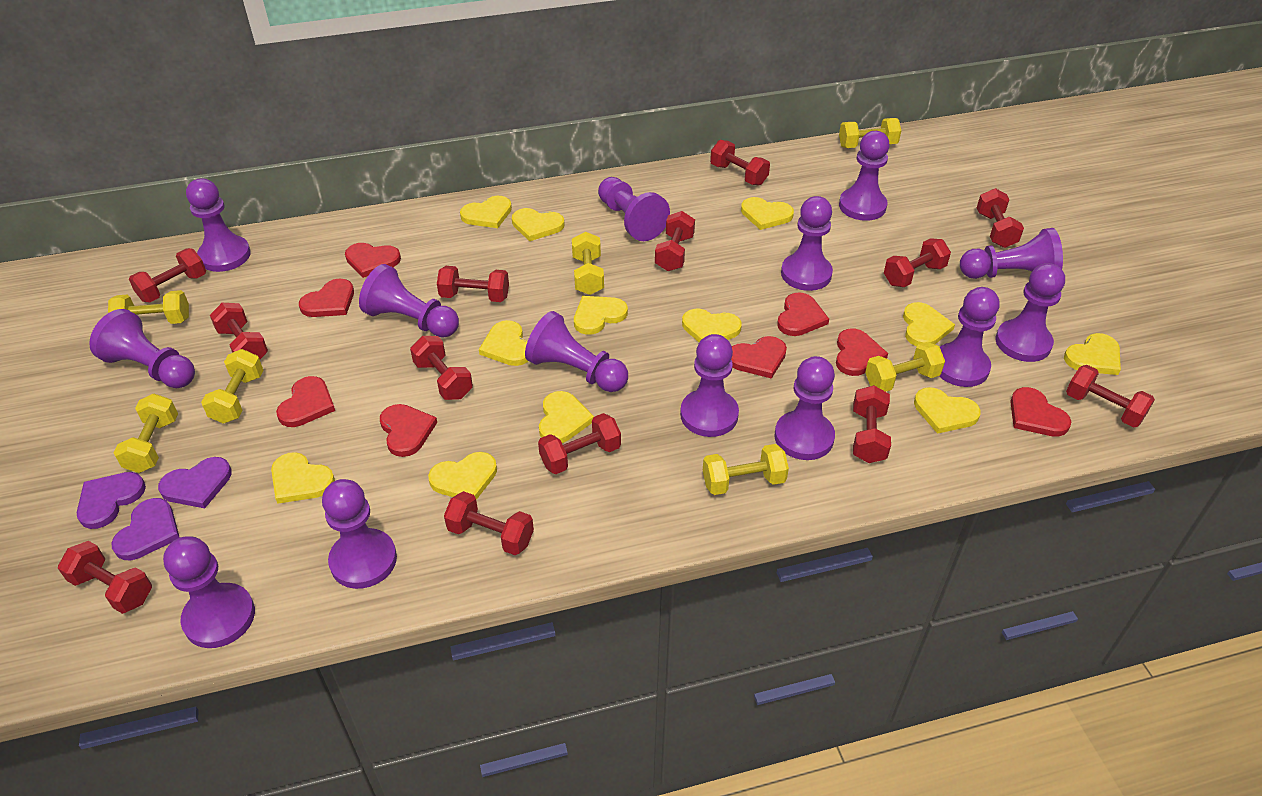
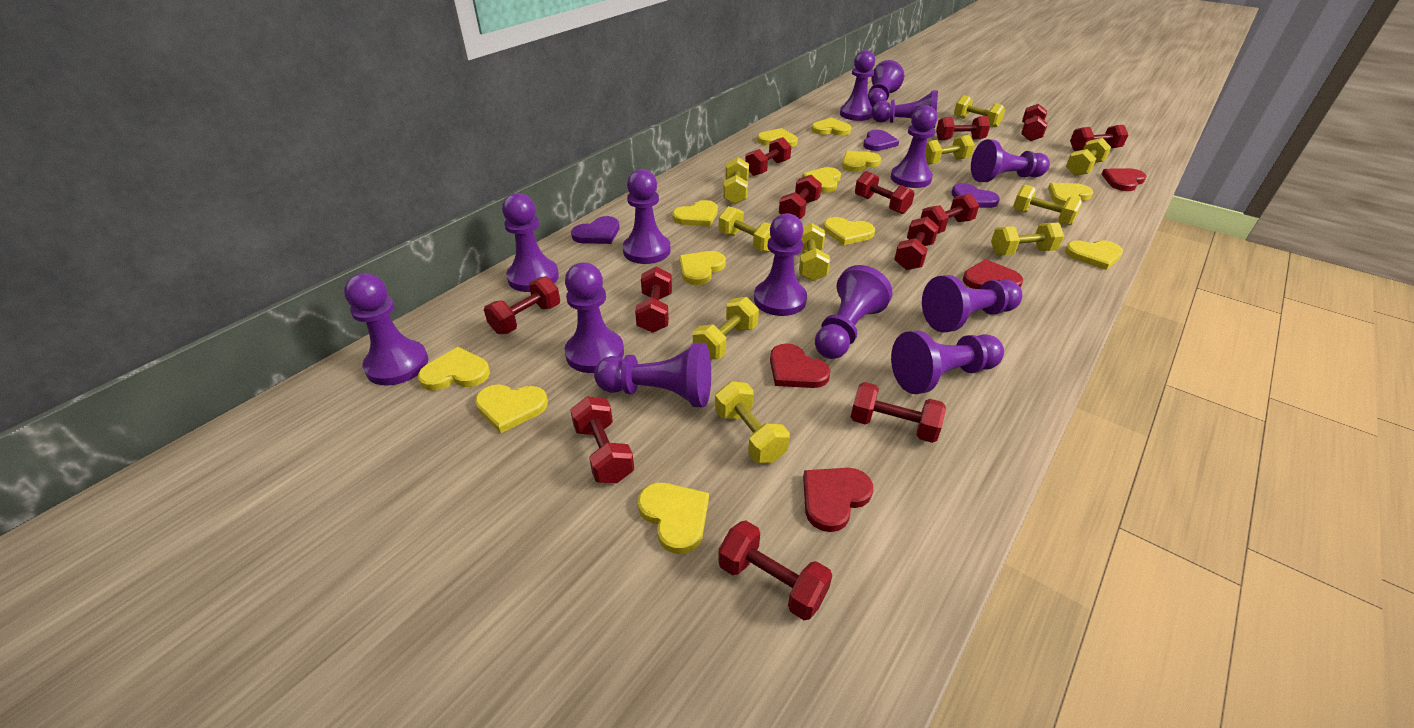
red heart: 8 -> 4
yellow dumbbell: 7 -> 10

